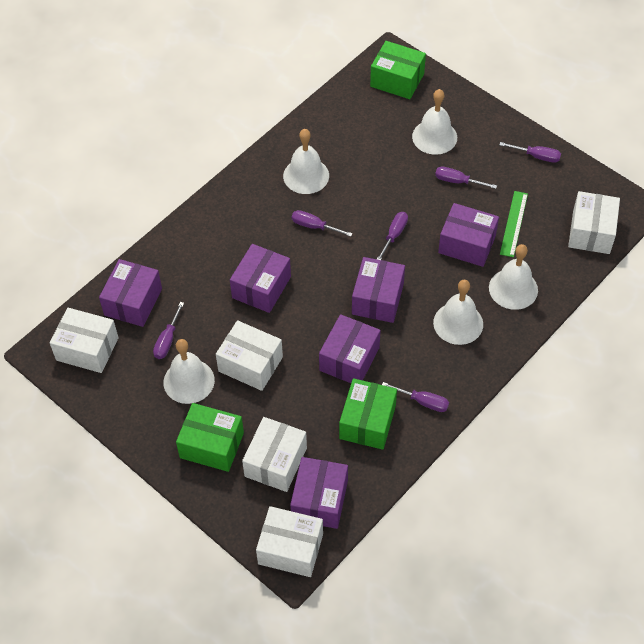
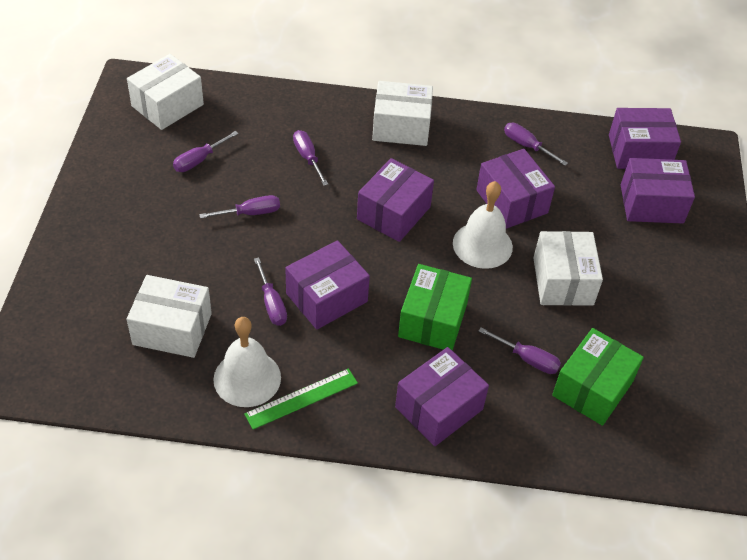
green box: 3 -> 2
white bell: 5 -> 2
white box: 5 -> 4

